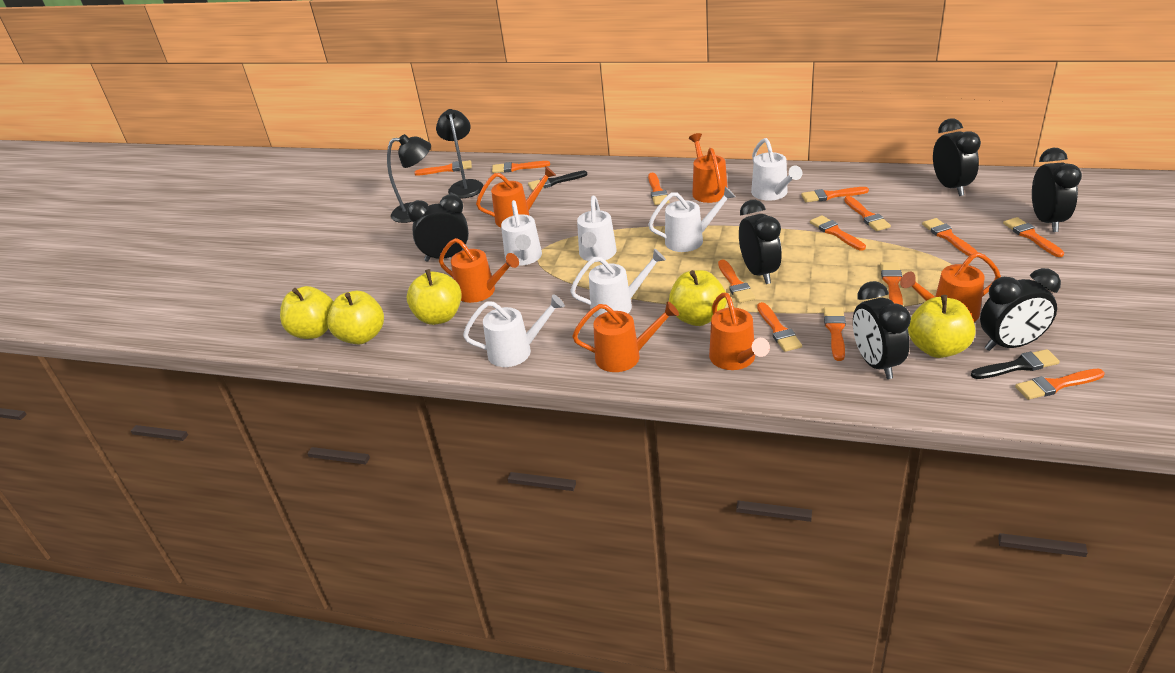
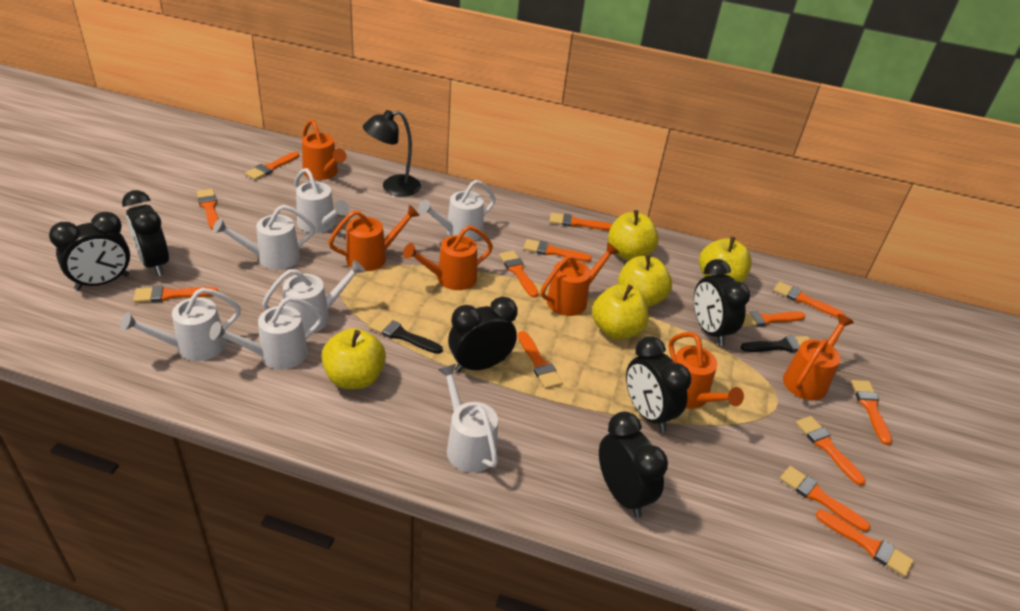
black lamp: 2 -> 1
white watering can: 6 -> 7

